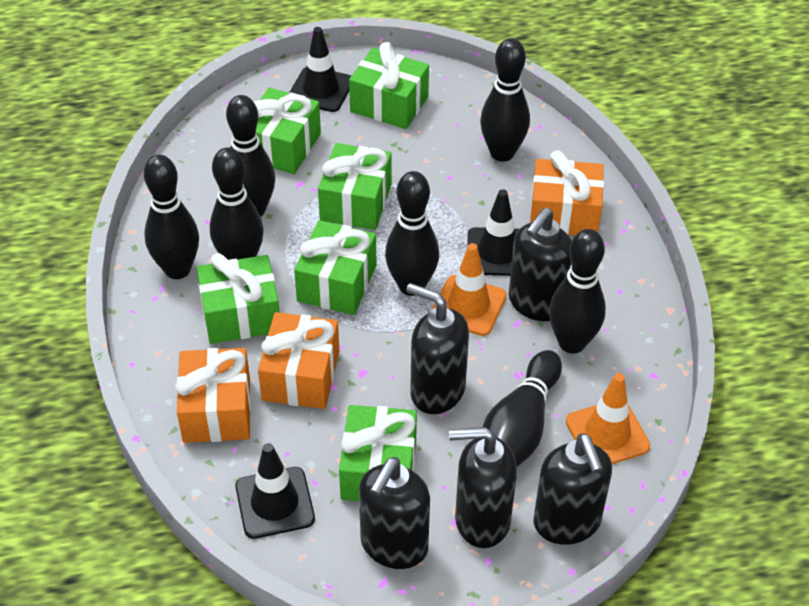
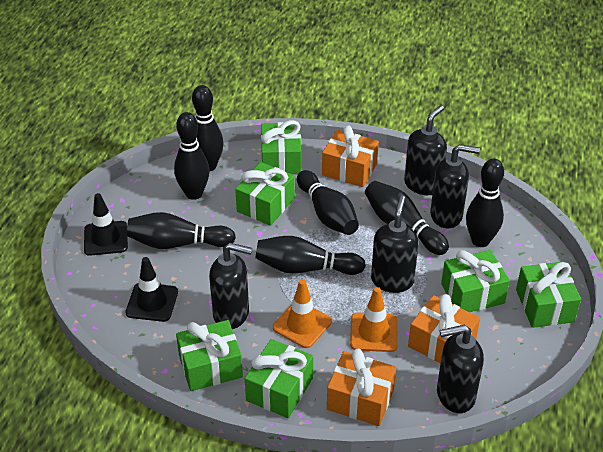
black traffic cone: 3 -> 2

